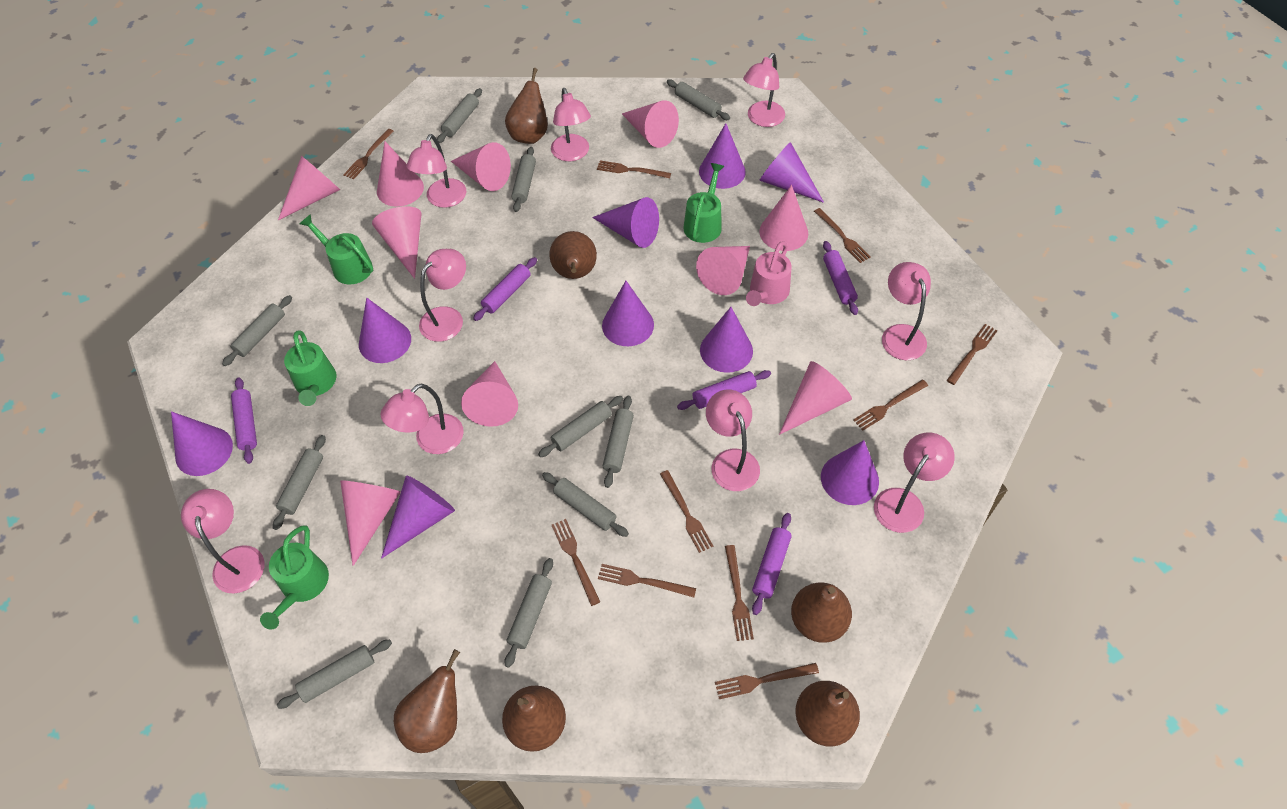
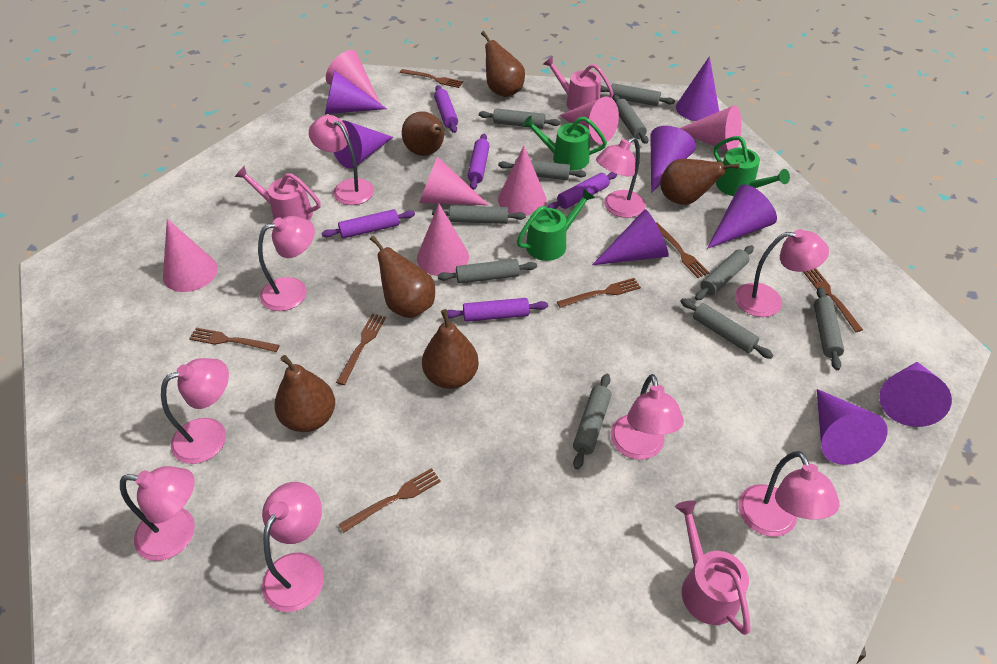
brown fork: 10 -> 7
green watering can: 4 -> 3
pink cone: 10 -> 7
pink watering can: 1 -> 3
purple cone: 9 -> 8

